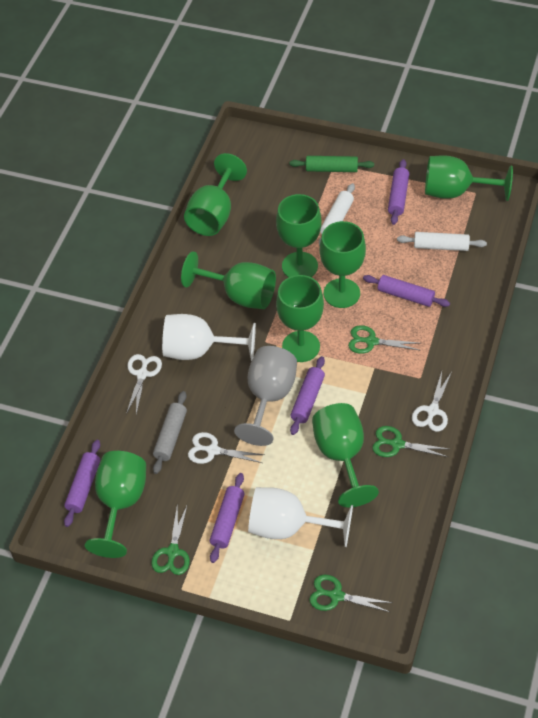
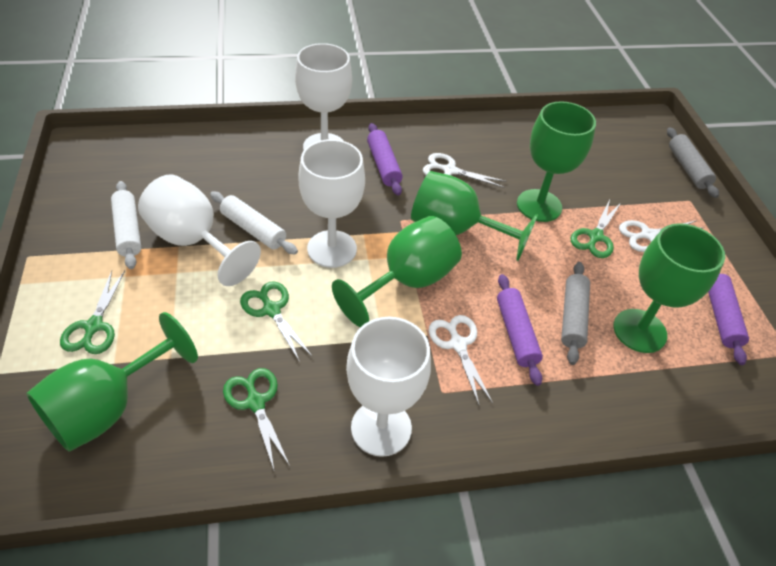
green goblet: 8 -> 5
green rolling pin: 1 -> 0
grey goblet: 1 -> 0
grey rolling pin: 1 -> 2
purple rolling pin: 5 -> 3
white goblet: 2 -> 4

